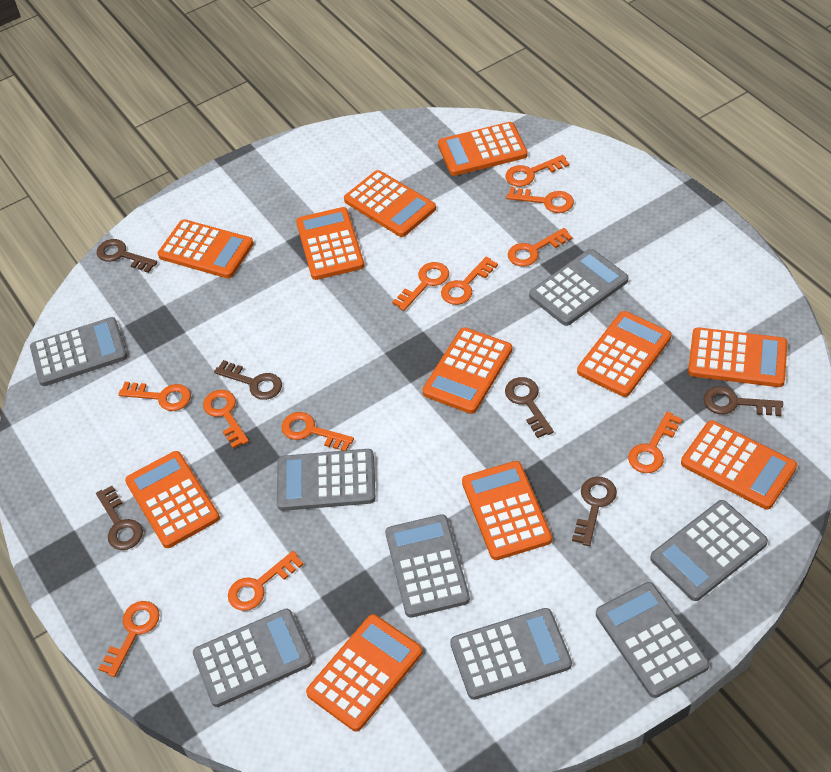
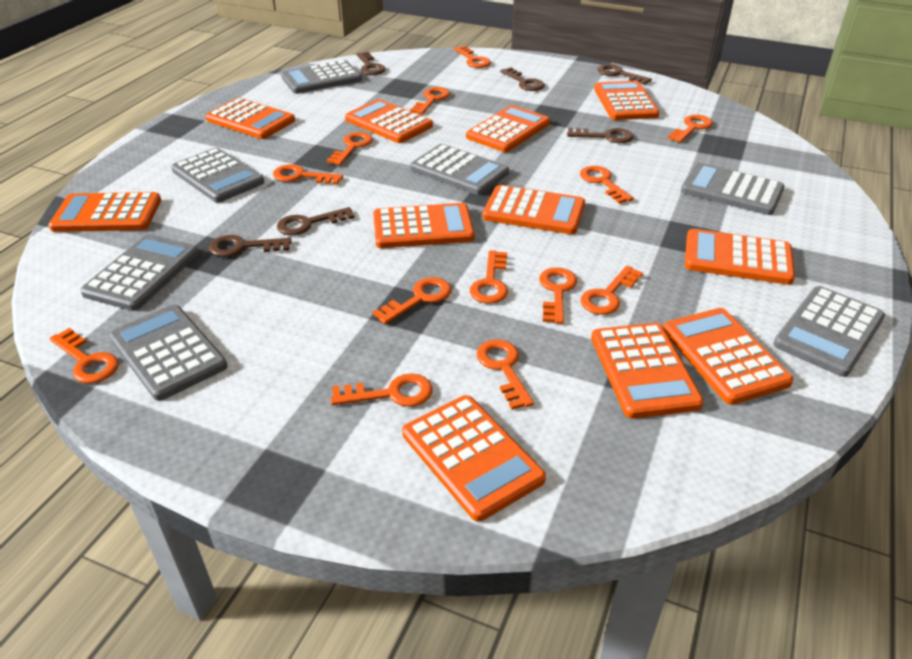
grey calculator: 8 -> 7
orange key: 11 -> 13

